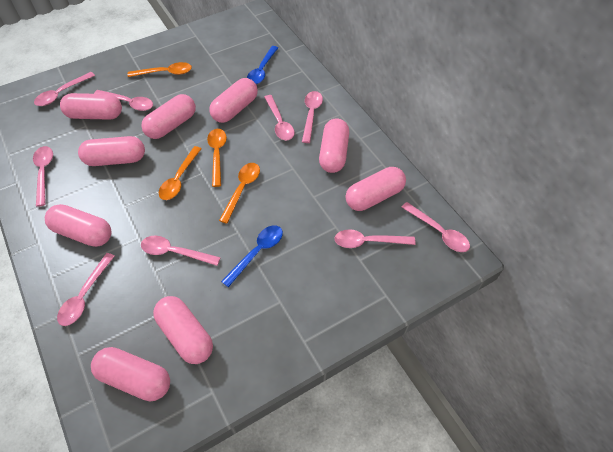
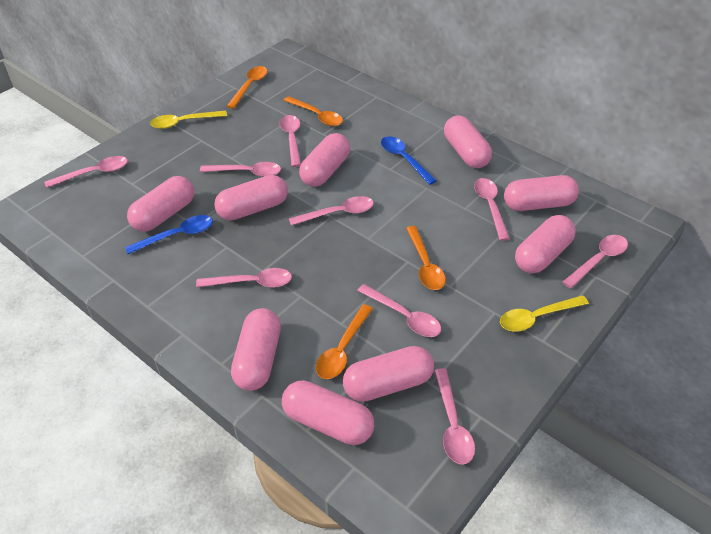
yellow spoon: 0 -> 2

